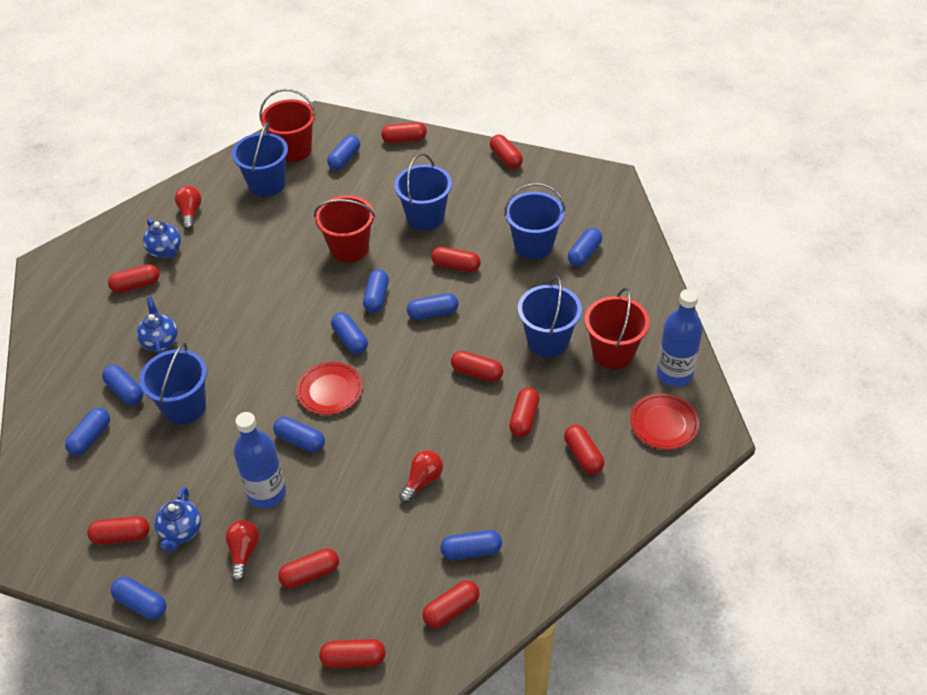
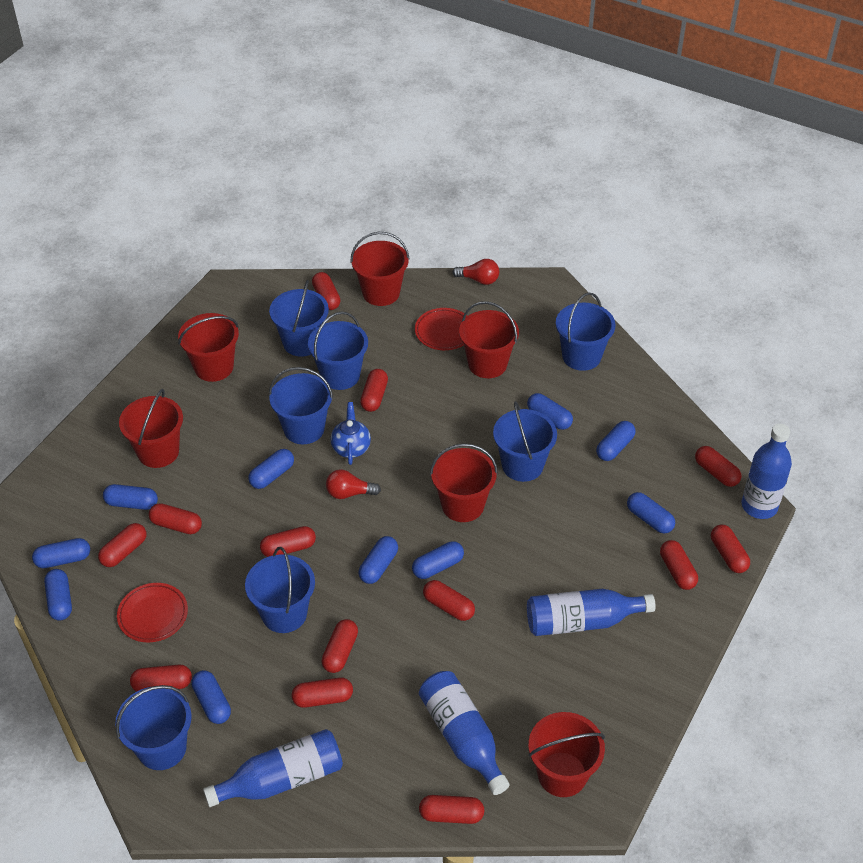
blue bottle: 2 -> 4
blue bucket: 5 -> 7
blue teapot: 3 -> 1
red bucket: 3 -> 6
red capsule: 11 -> 13
red light bulb: 3 -> 2

